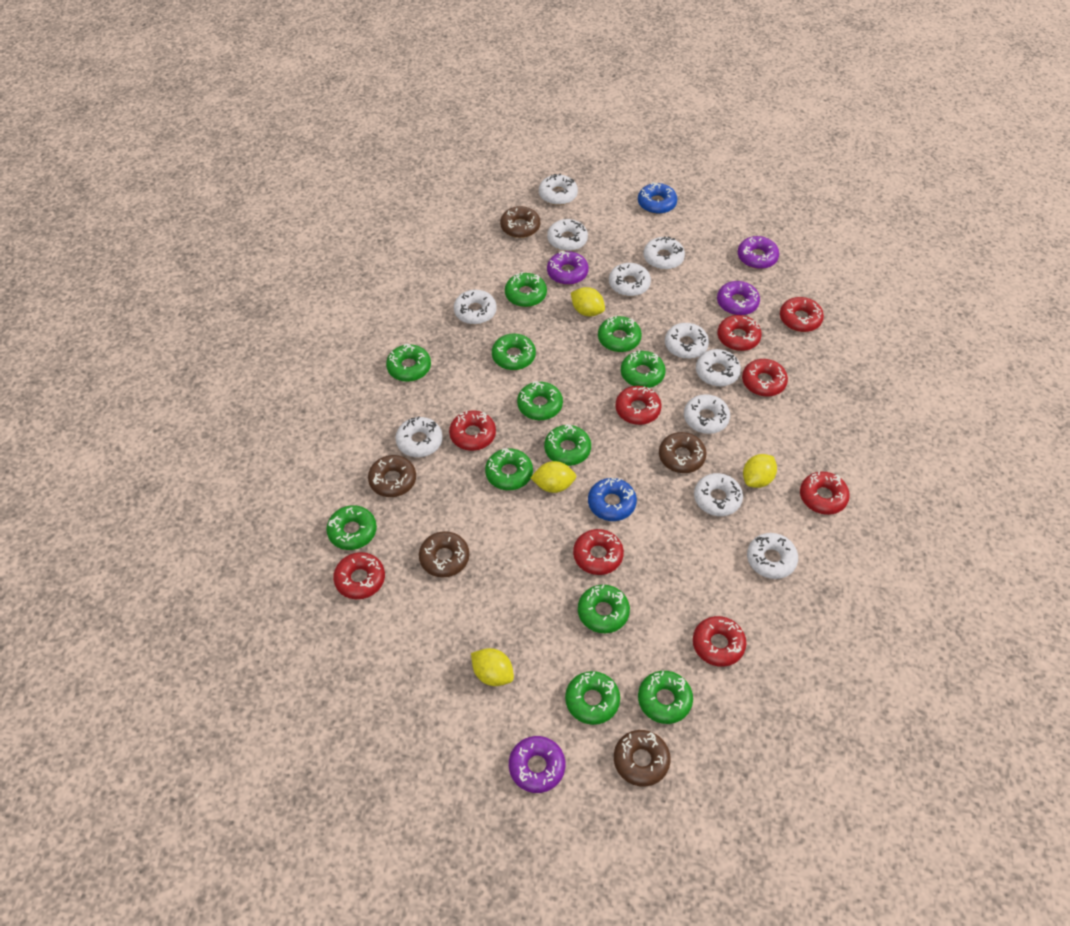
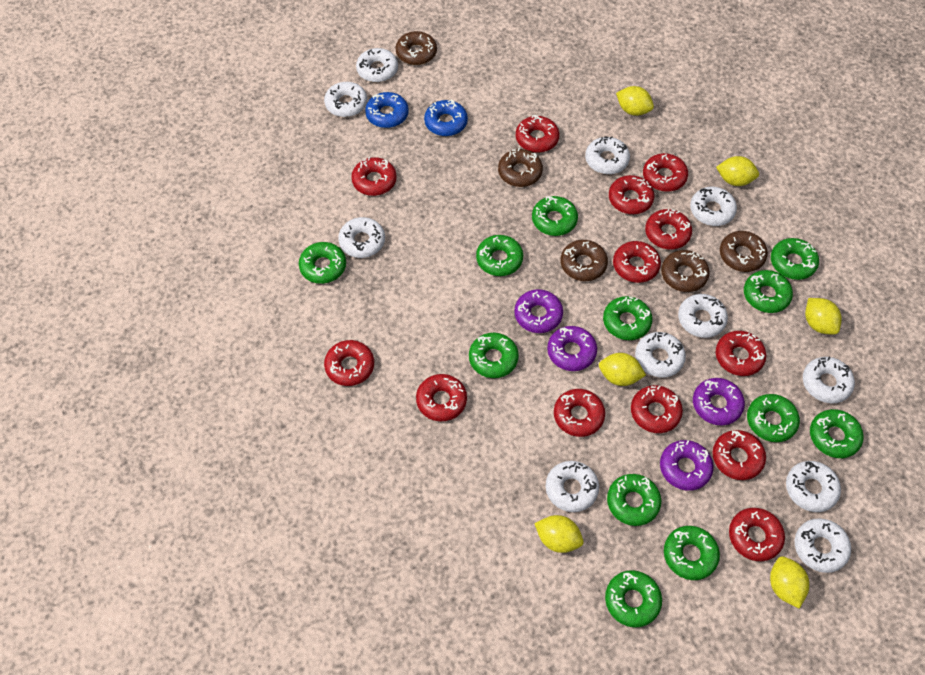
red donut: 9 -> 13
yellow lemon: 4 -> 6

